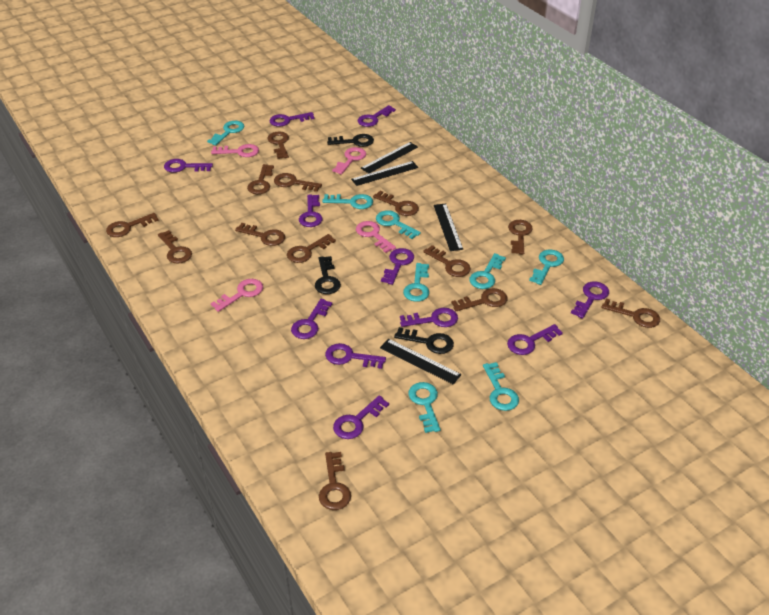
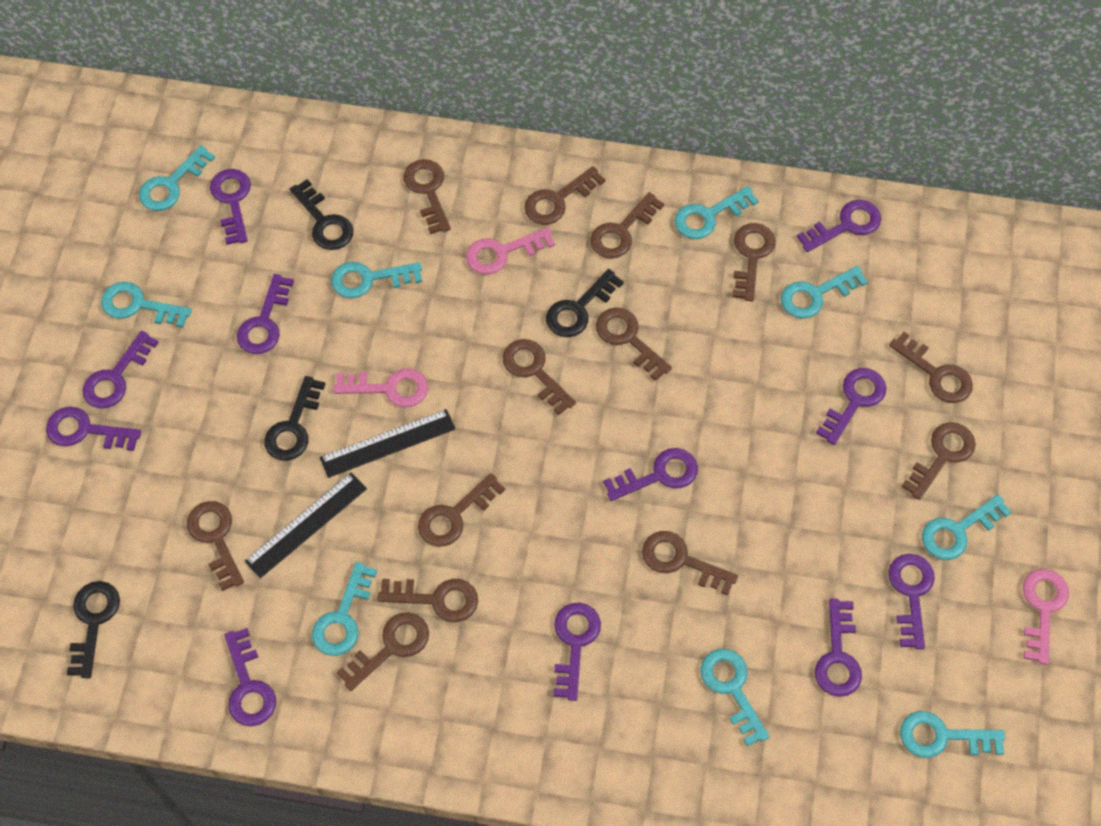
black key: 3 -> 4
black ruler: 4 -> 2
pink key: 4 -> 3
turquoise key: 8 -> 9

